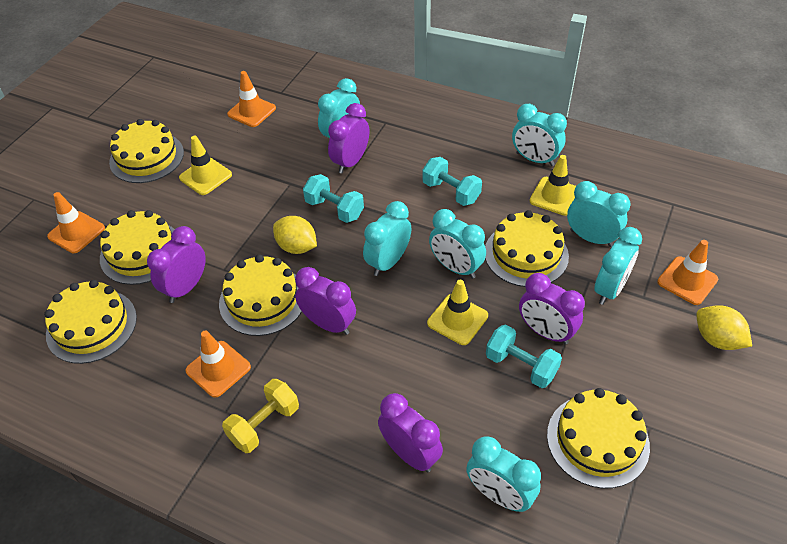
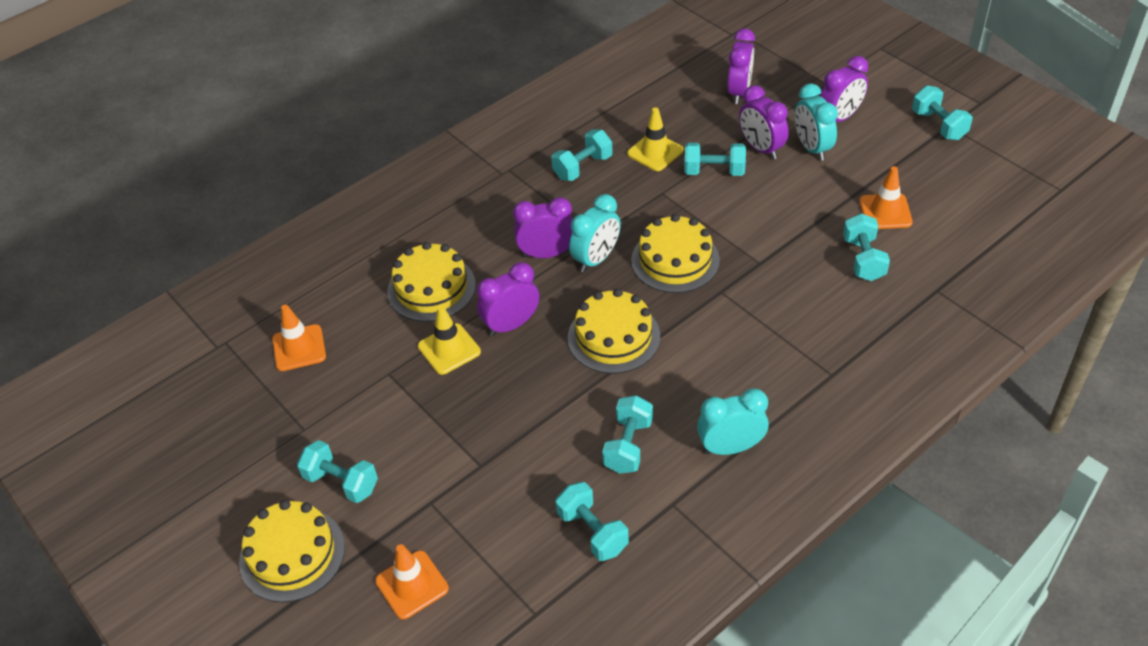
orange traffic cone: 4 -> 3
turquoise clock: 7 -> 3
turquoise dumbbell: 3 -> 7
yellow cake: 6 -> 4
yellow dumbbell: 1 -> 0
yellow lemon: 2 -> 0
yellow traffic cone: 3 -> 2

